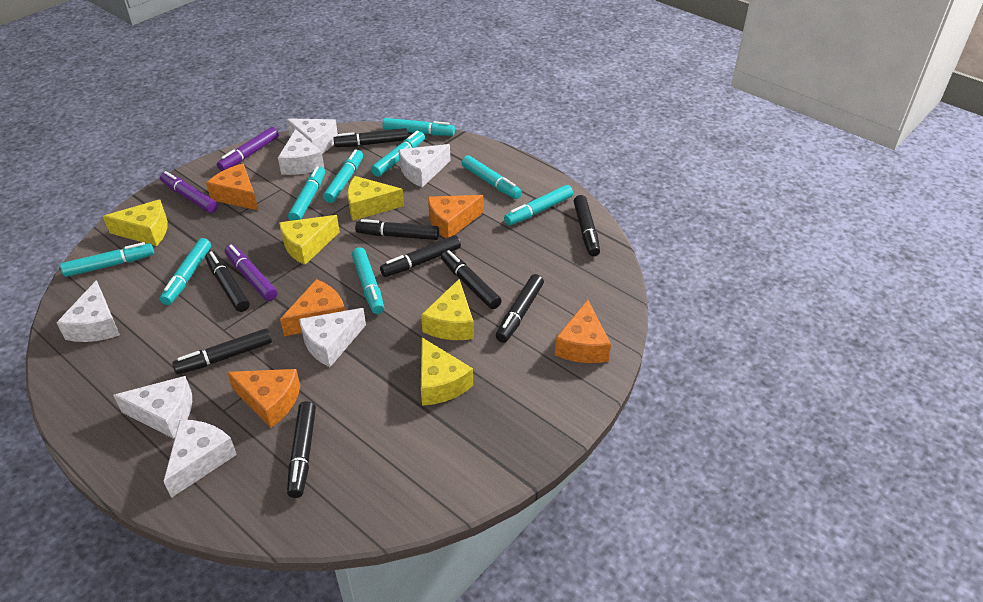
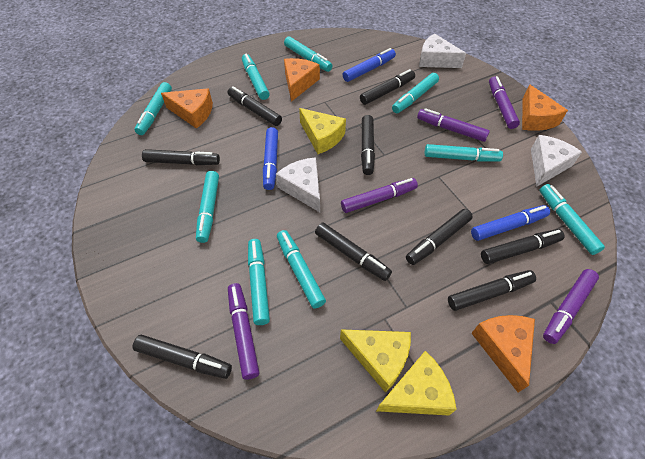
blue marker: 0 -> 3
orange cheese: 5 -> 4
purple marker: 3 -> 5
white cheese: 7 -> 3
yellow cheese: 5 -> 3

